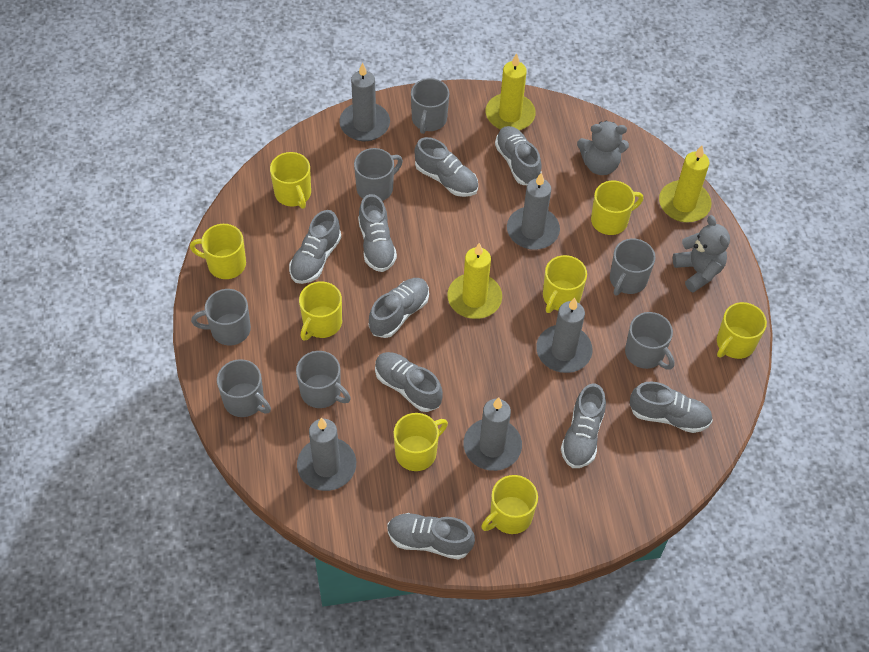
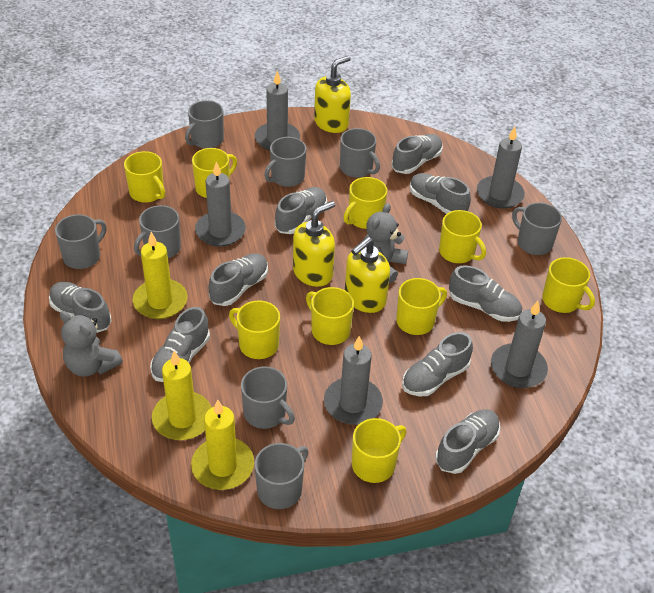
grey mug: 7 -> 8
yellow mug: 8 -> 9
yellow soap dispenser: 0 -> 3

